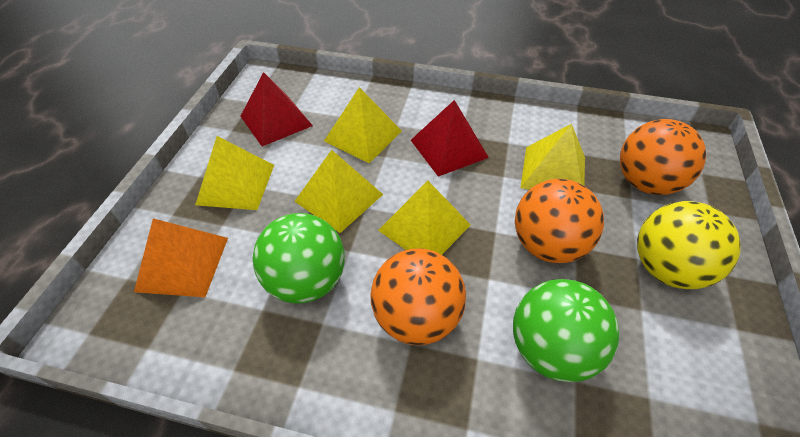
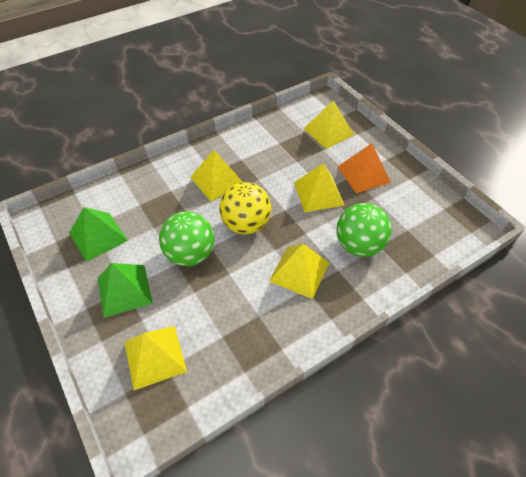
green pyramid: 0 -> 2
orange ball: 3 -> 0
red pyramid: 2 -> 0

